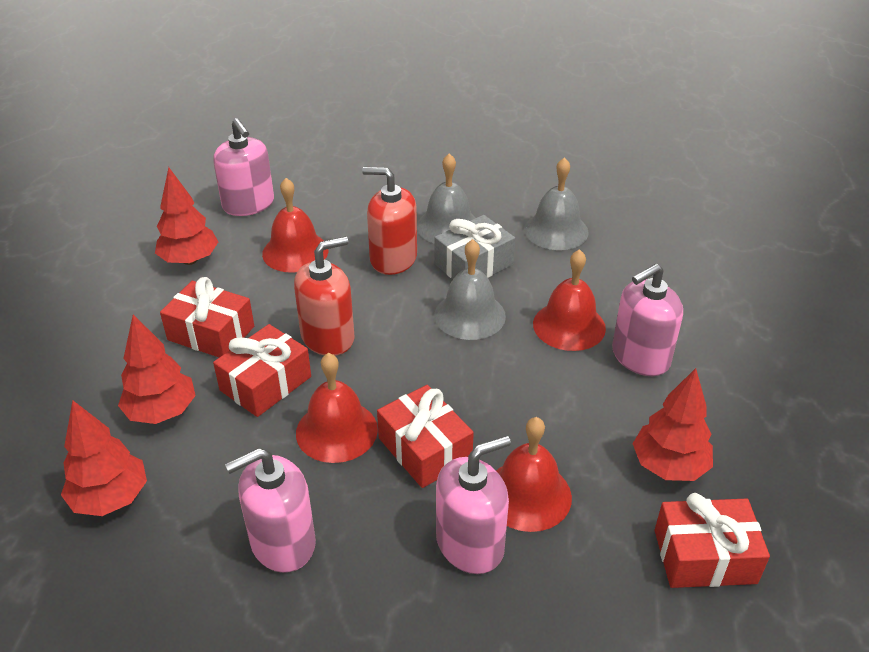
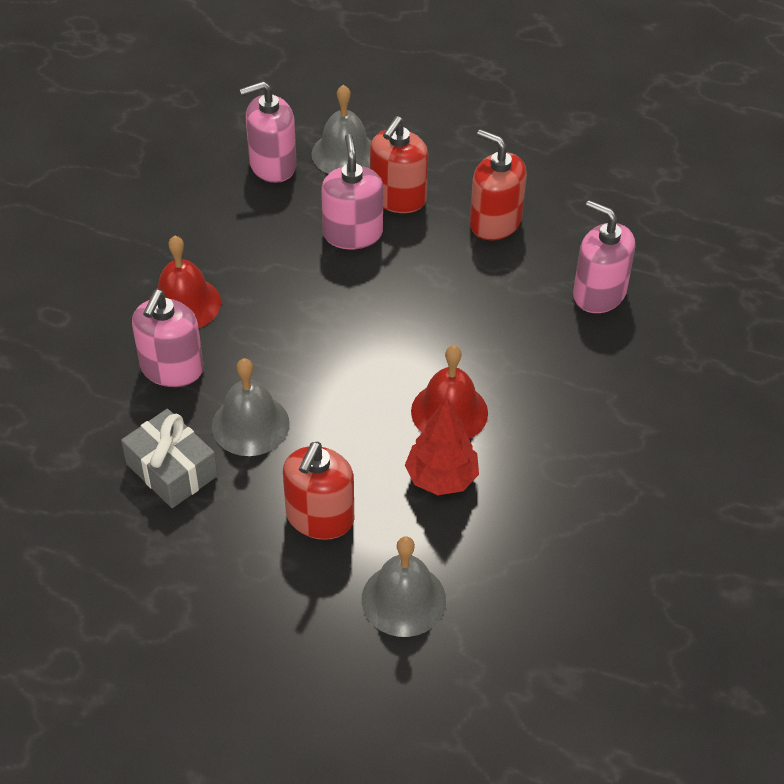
red bell: 4 -> 2
red gift: 4 -> 0
red soap dispenser: 2 -> 3
red tree: 4 -> 1

